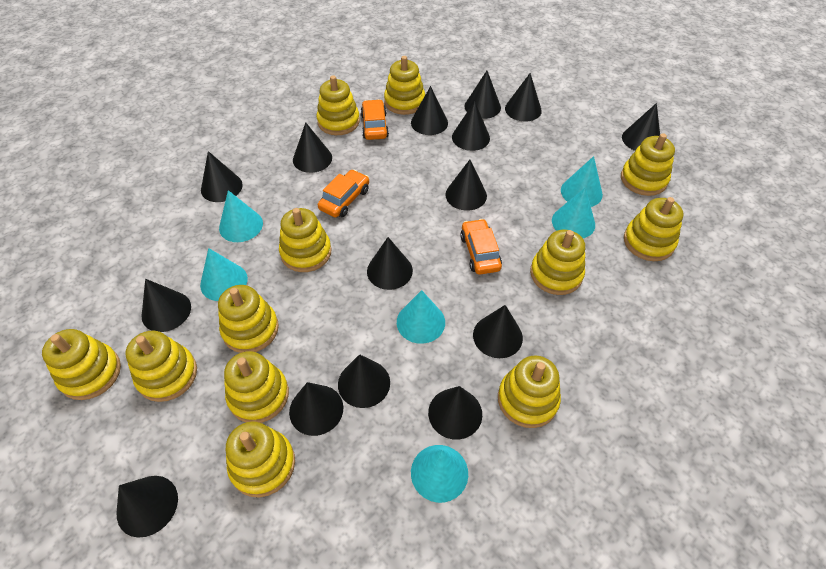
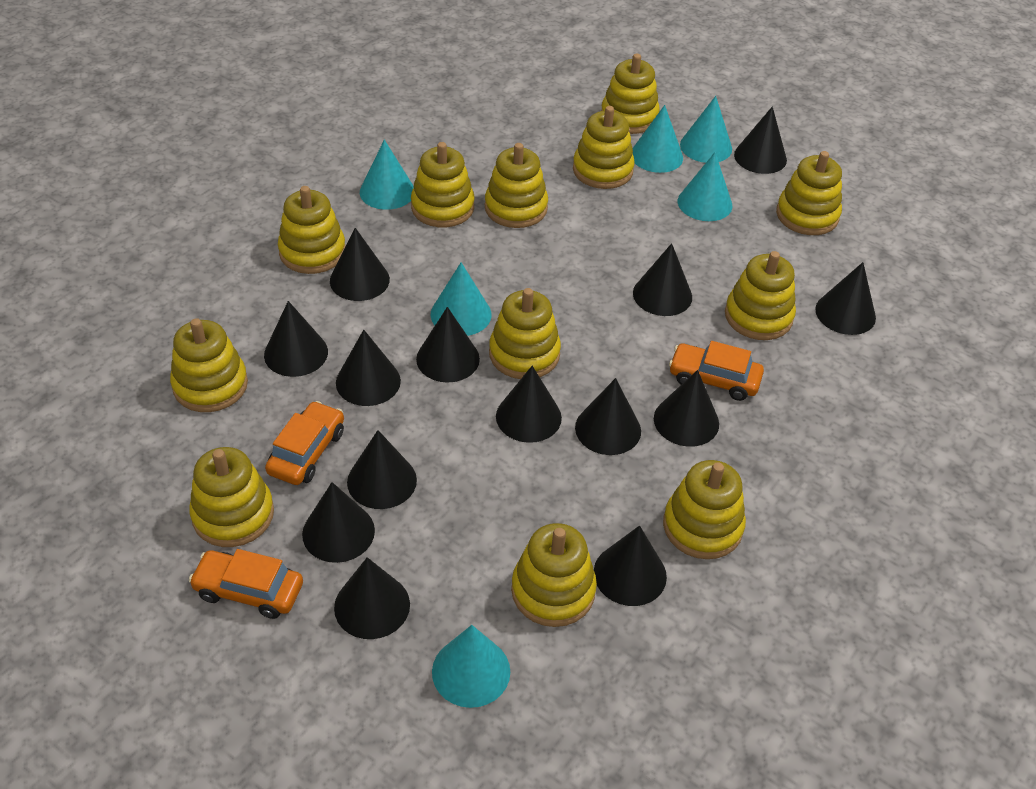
black cone: 15 -> 14

